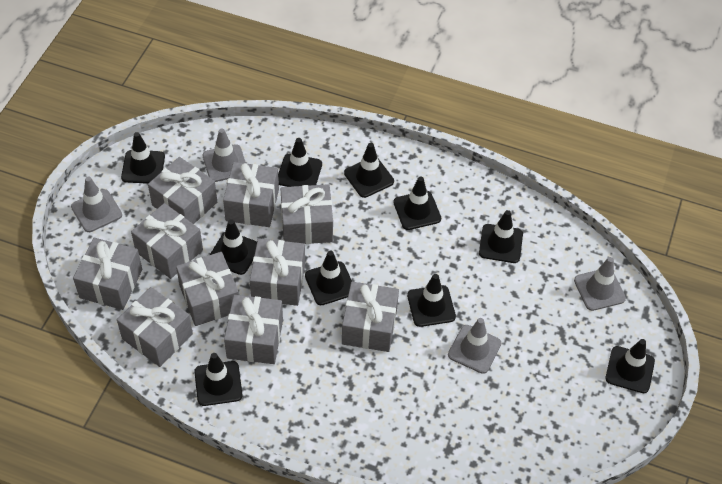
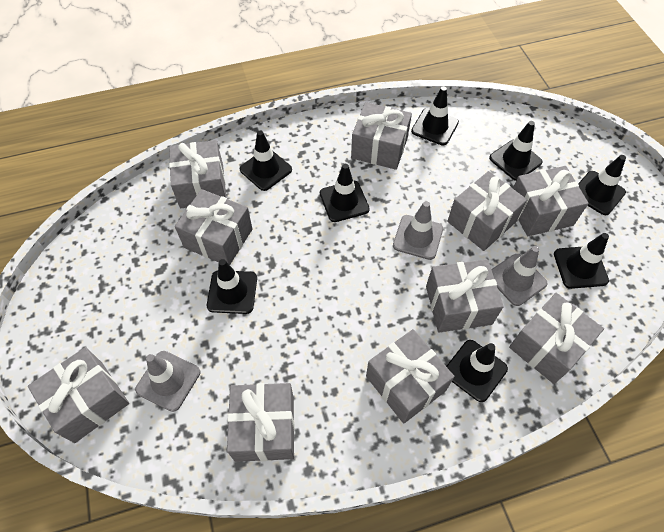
black traffic cone: 10 -> 8
grey traffic cone: 4 -> 3

